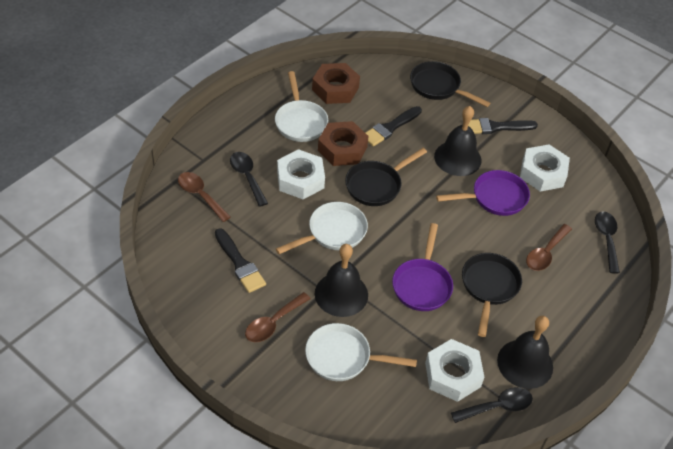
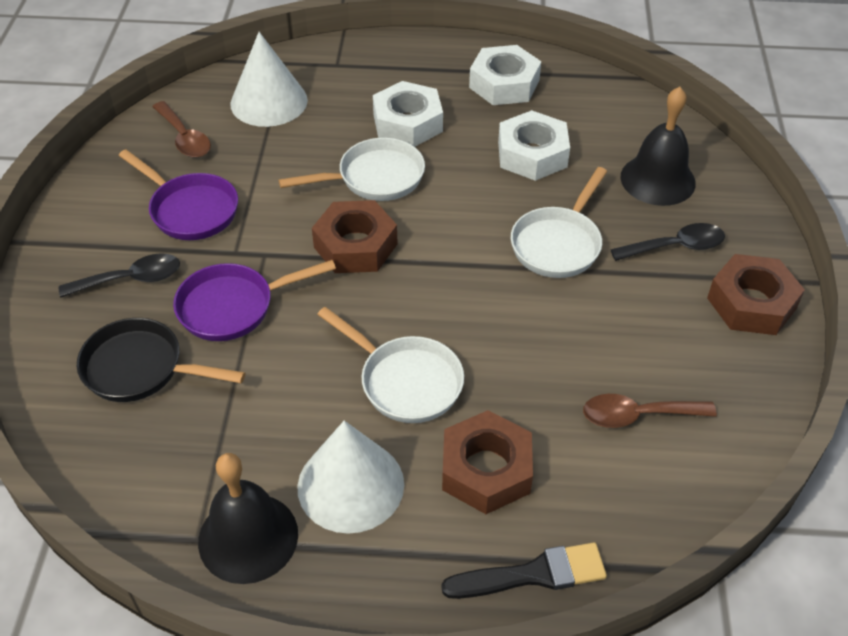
black bell: 3 -> 2
black brush: 3 -> 1
black pan: 3 -> 1
black spoon: 3 -> 2
brown nut: 2 -> 3
brown spoon: 3 -> 2
white cone: 0 -> 2

